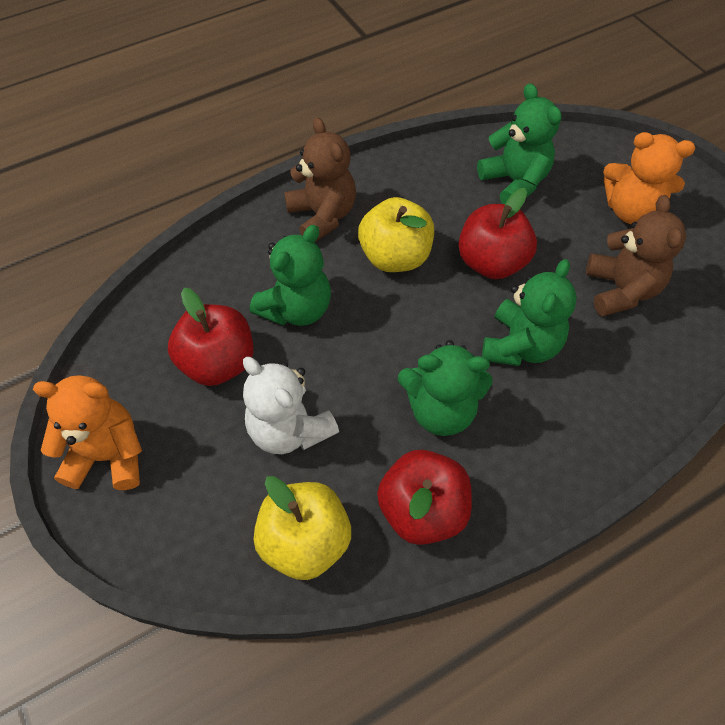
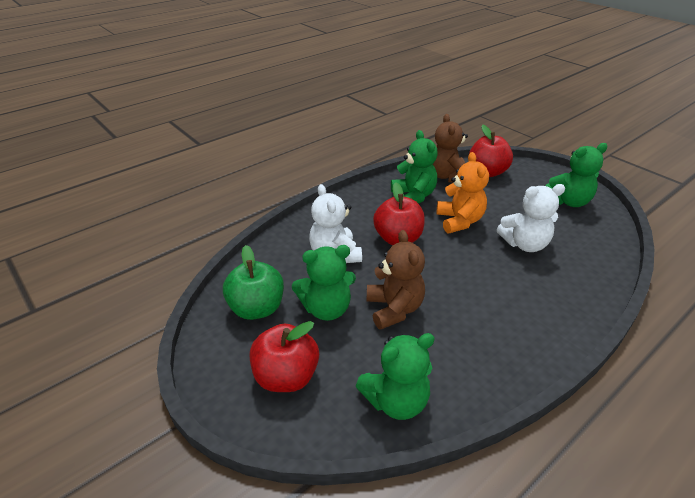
green apple: 0 -> 1
orange teddy bear: 2 -> 1
white teddy bear: 1 -> 2
yellow apple: 2 -> 0

